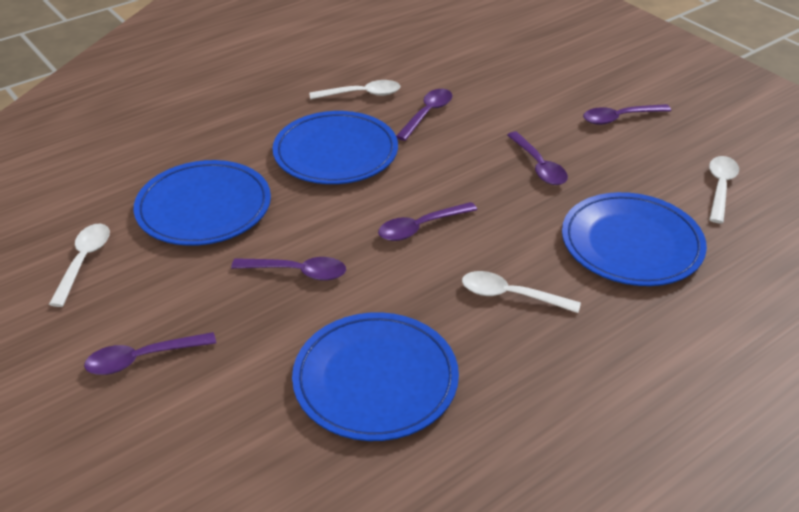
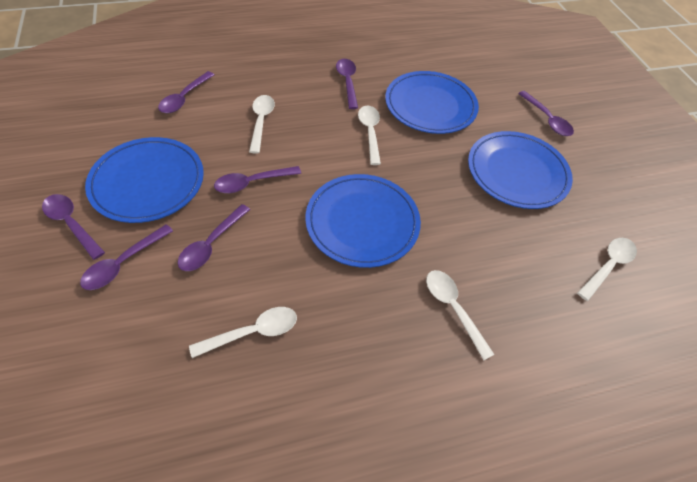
purple spoon: 6 -> 7
white spoon: 4 -> 5

